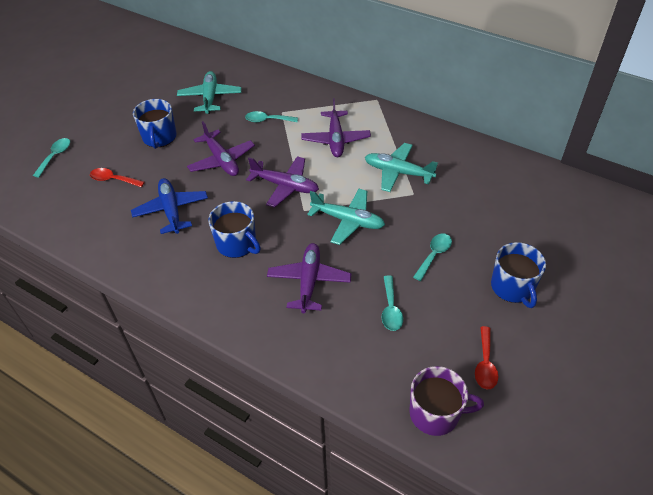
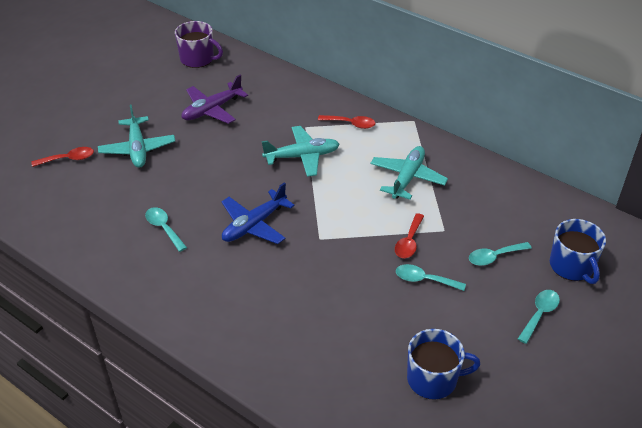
blue mug: 3 -> 2
purple plane: 4 -> 1
red spoon: 2 -> 3

